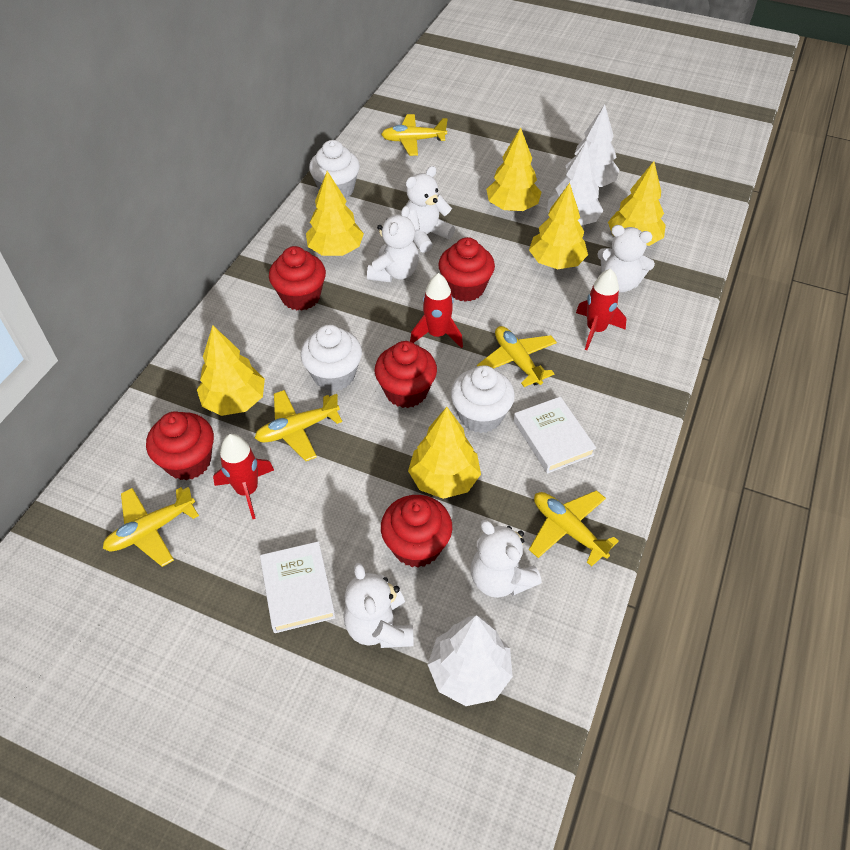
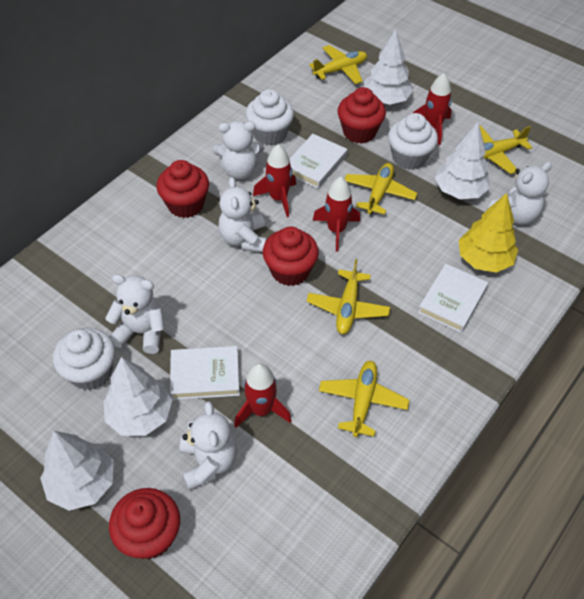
red cupcake: 5 -> 4
red rocket: 3 -> 4
white book: 2 -> 3
white tree: 3 -> 4
yellow tree: 6 -> 1

